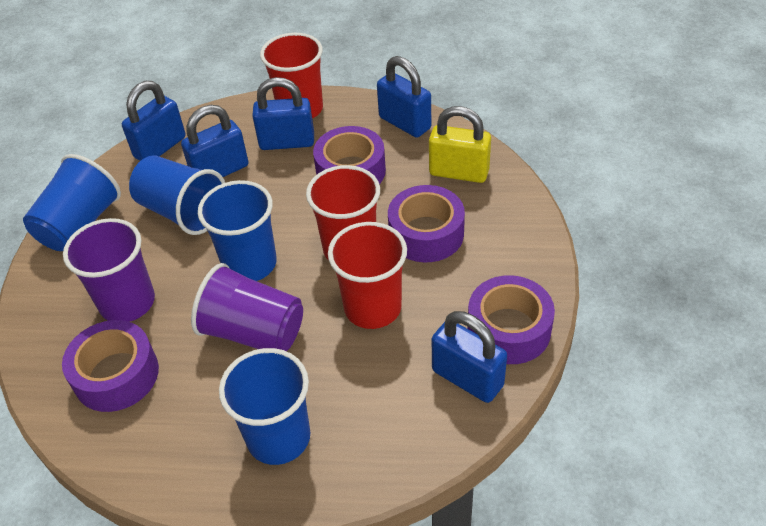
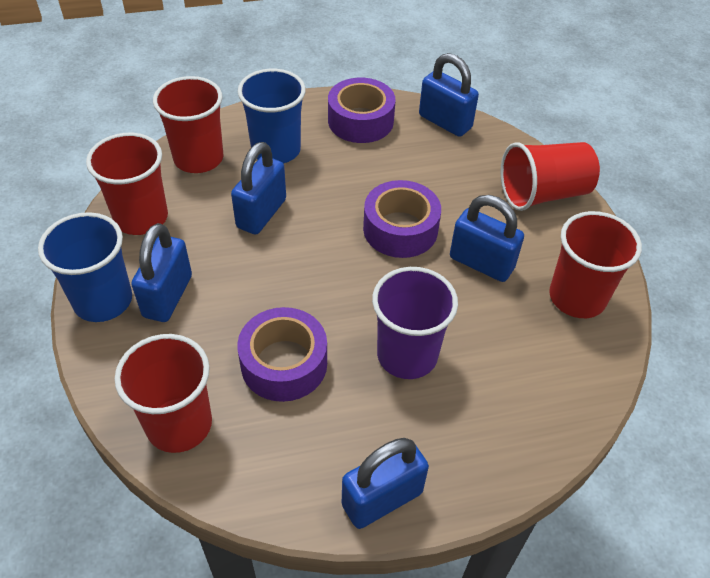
blue cup: 4 -> 2
purple cup: 2 -> 1
purple tape: 4 -> 3
red cup: 3 -> 5
yellow padlock: 1 -> 0

